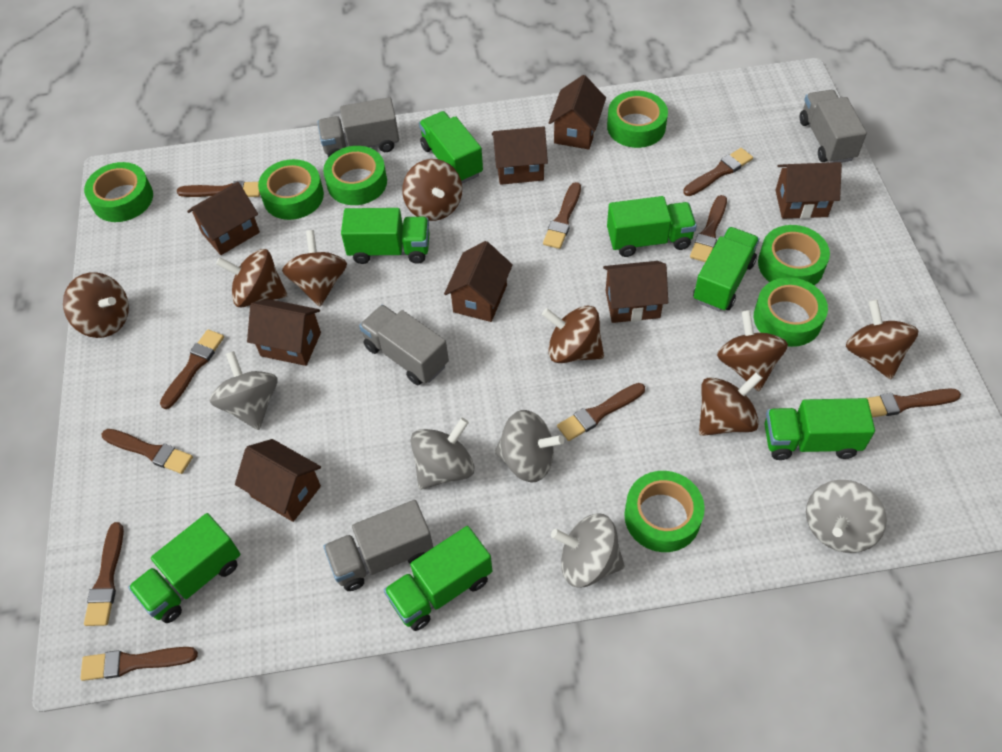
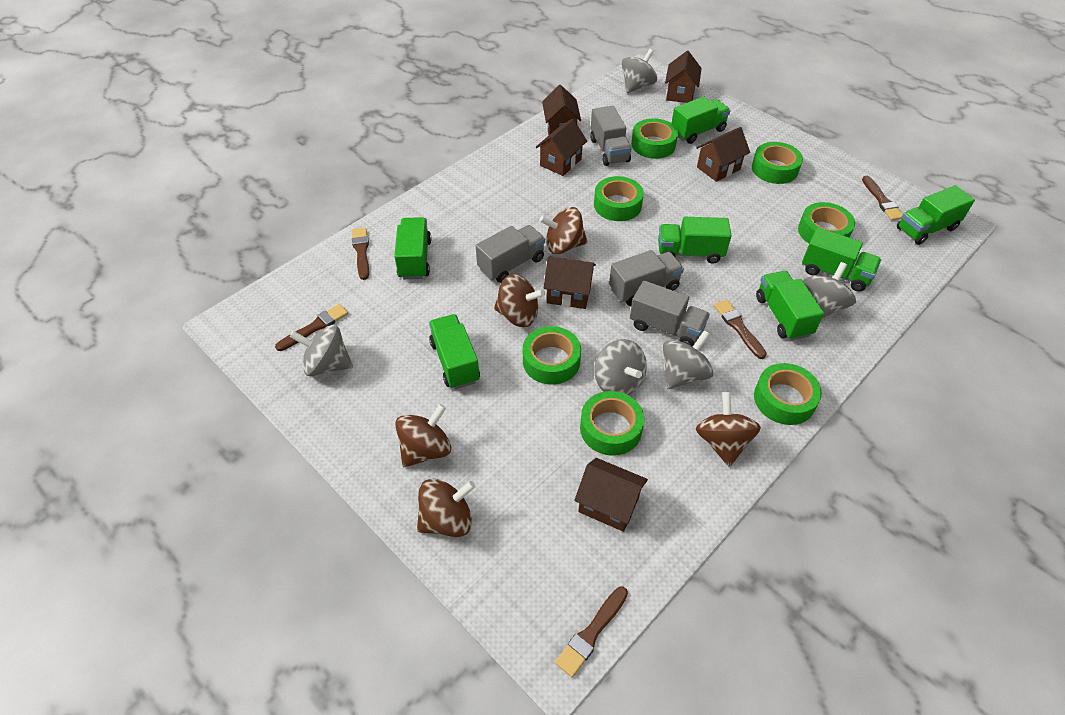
brown brush: 10 -> 5
brown house: 8 -> 6
brown spinning top: 8 -> 5

